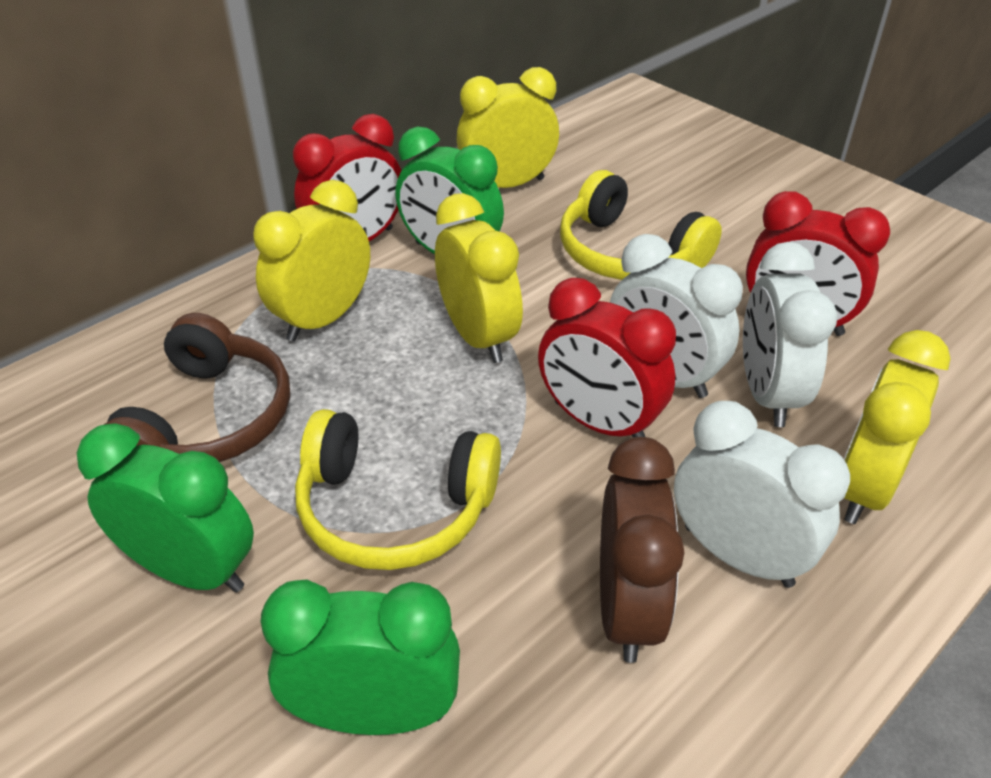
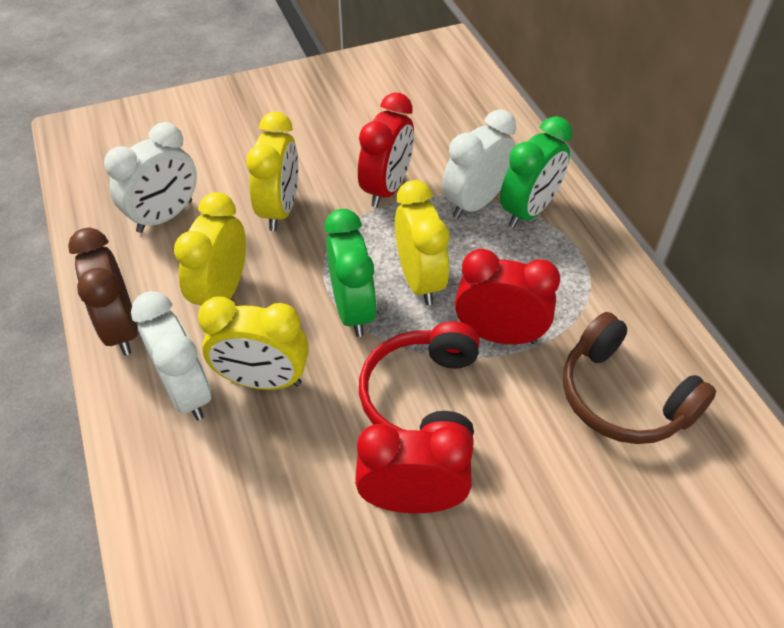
green clock: 3 -> 2
red headphones: 0 -> 1
yellow headphones: 2 -> 0

